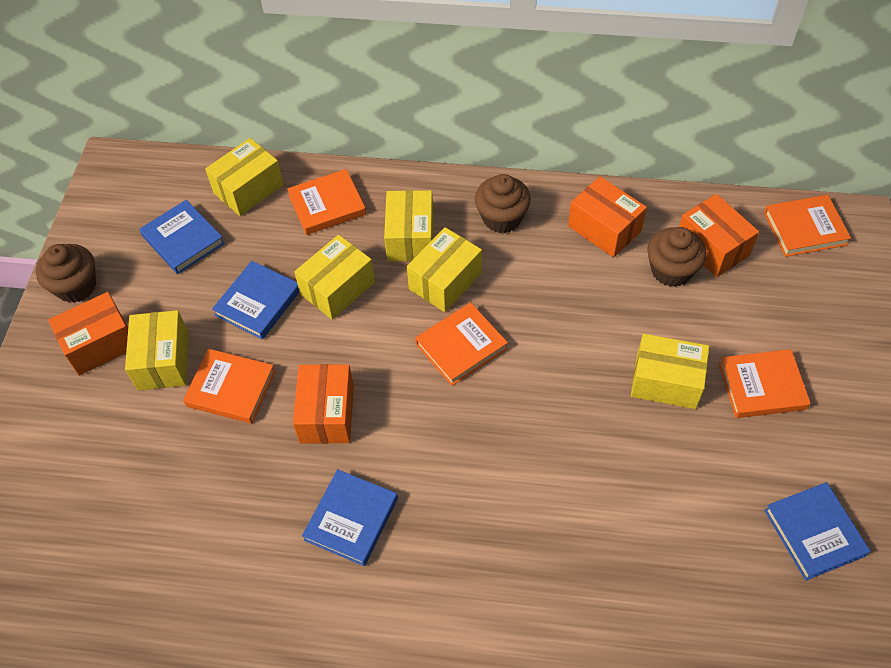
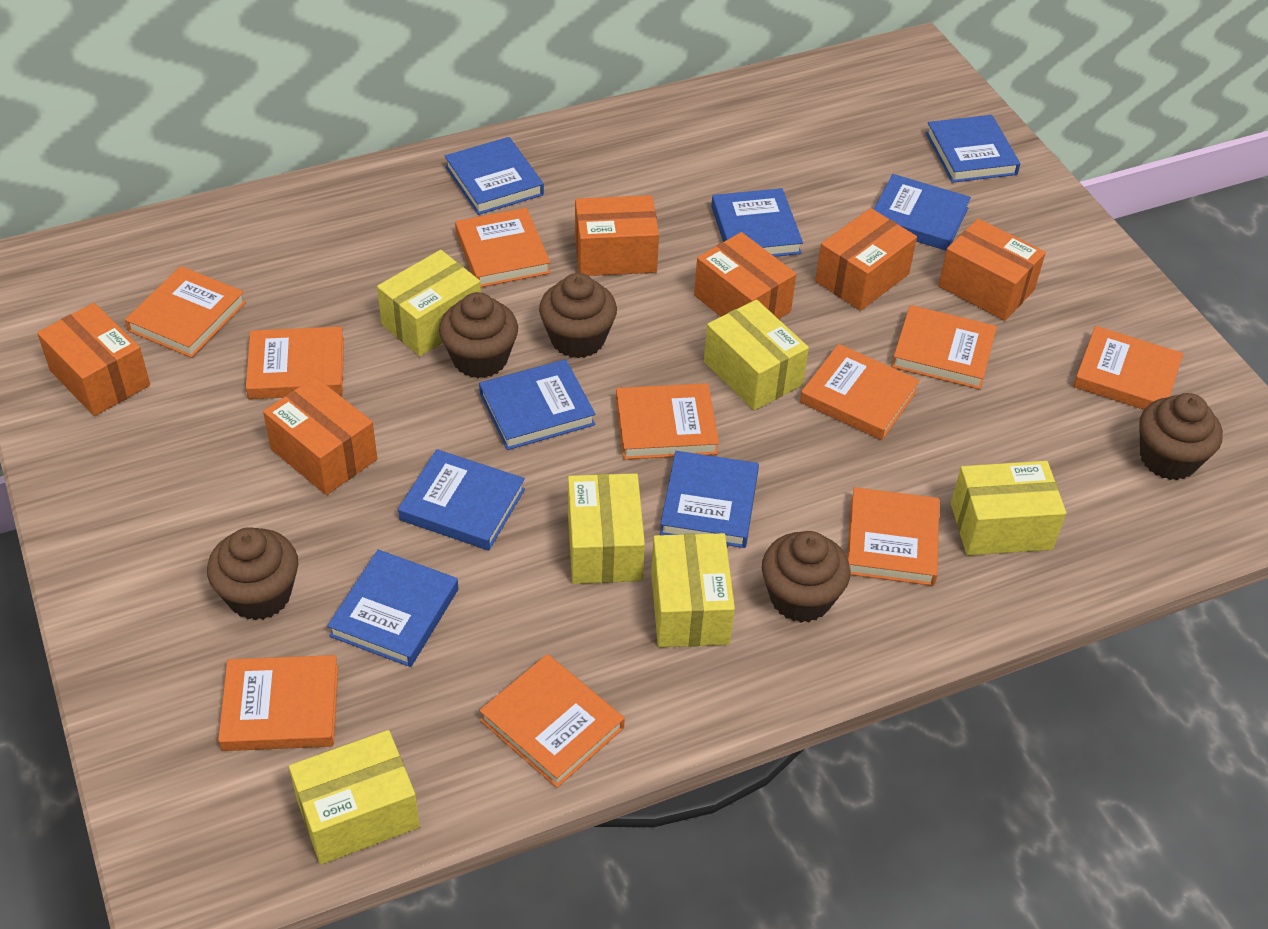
blue book: 4 -> 8
brown cupcake: 3 -> 5
orange book: 5 -> 10
orange box: 4 -> 6

